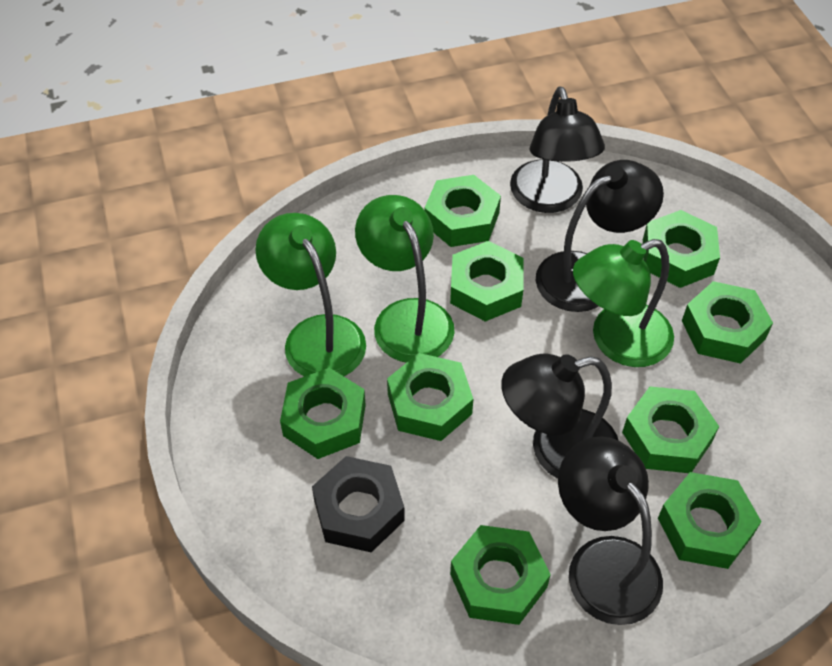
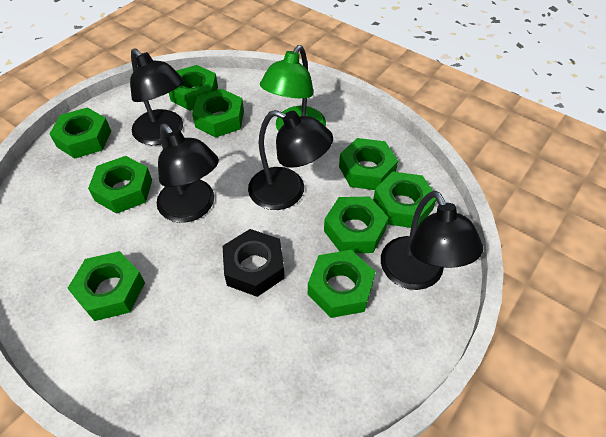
green lamp: 3 -> 1

